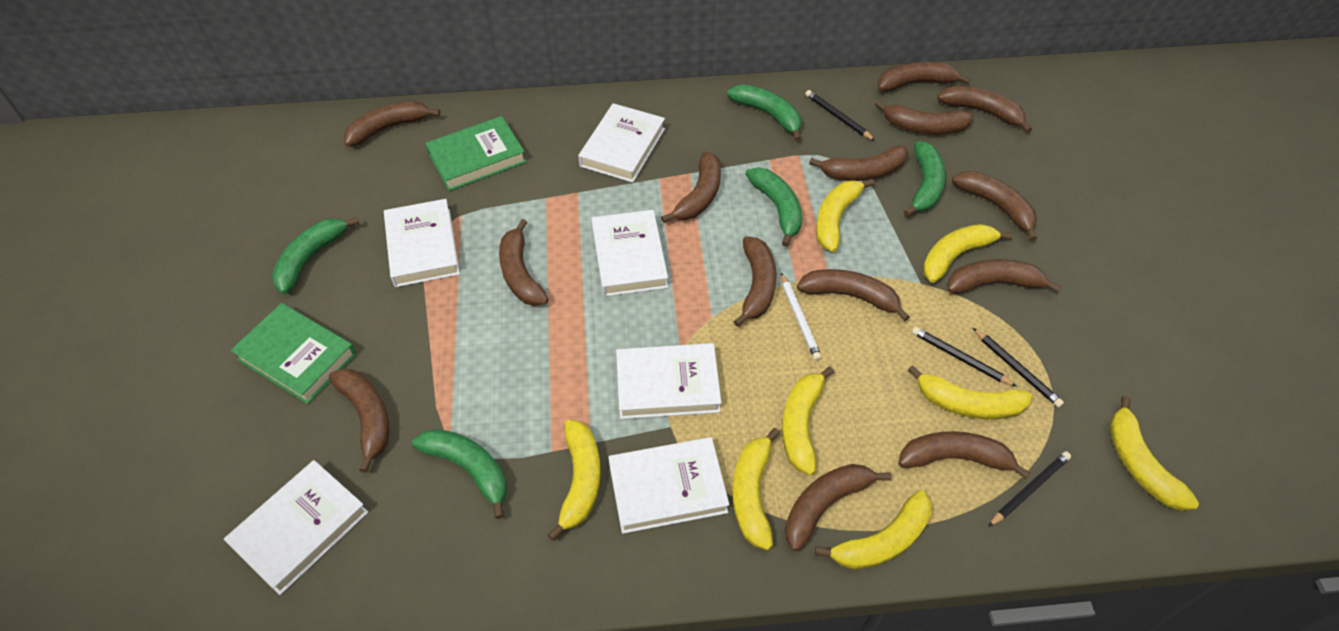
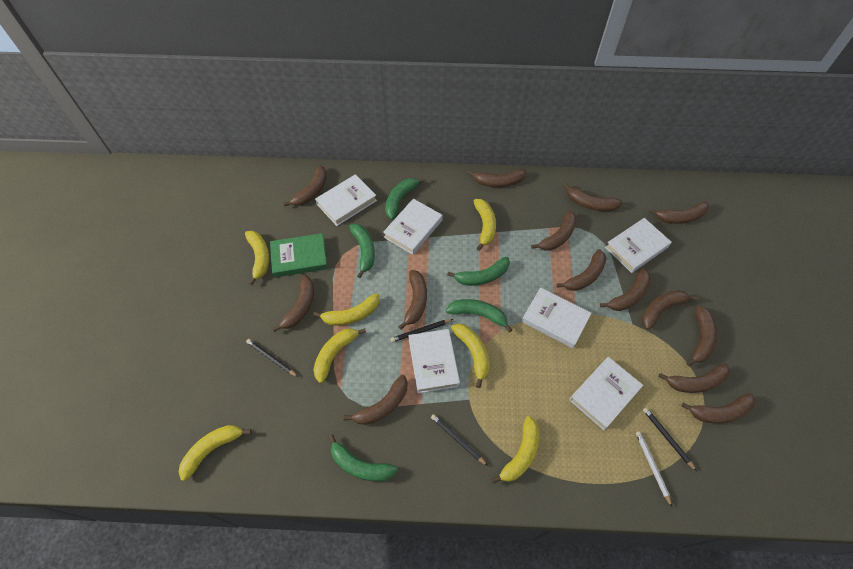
green book: 2 -> 1
yellow banana: 8 -> 7

